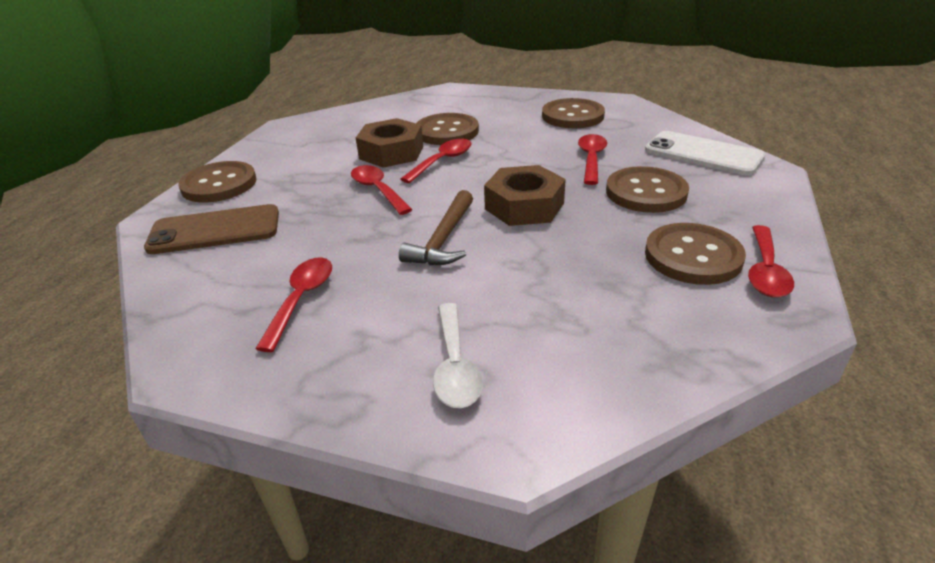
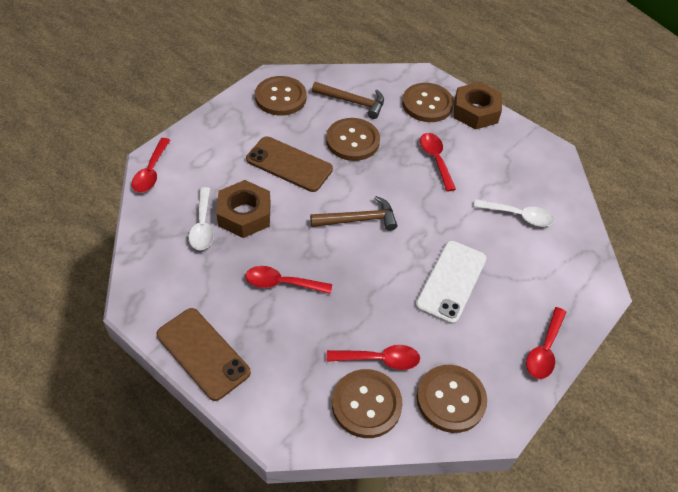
brown hammer: 1 -> 2
brown phone: 1 -> 2
white spoon: 1 -> 2

